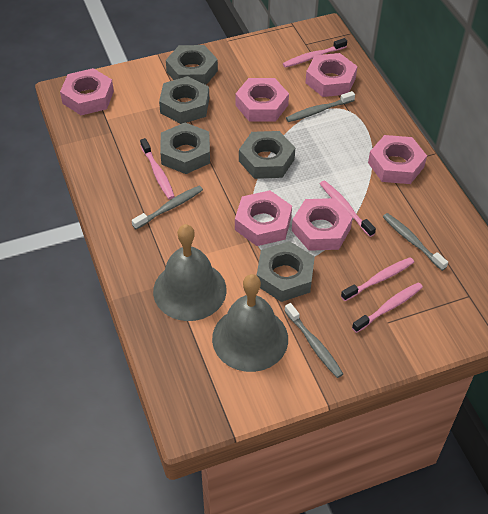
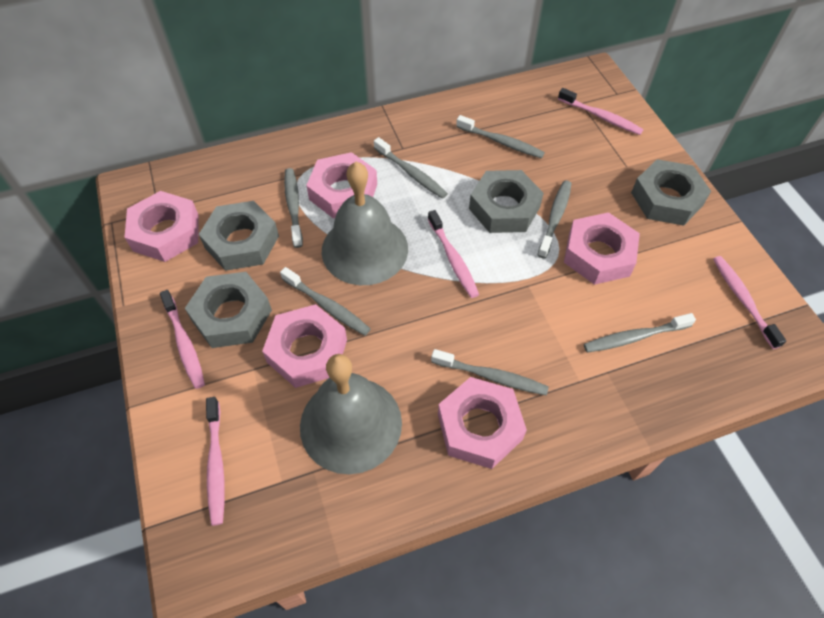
grey nut: 5 -> 4
grey toothbrush: 4 -> 7
pink nut: 6 -> 5

